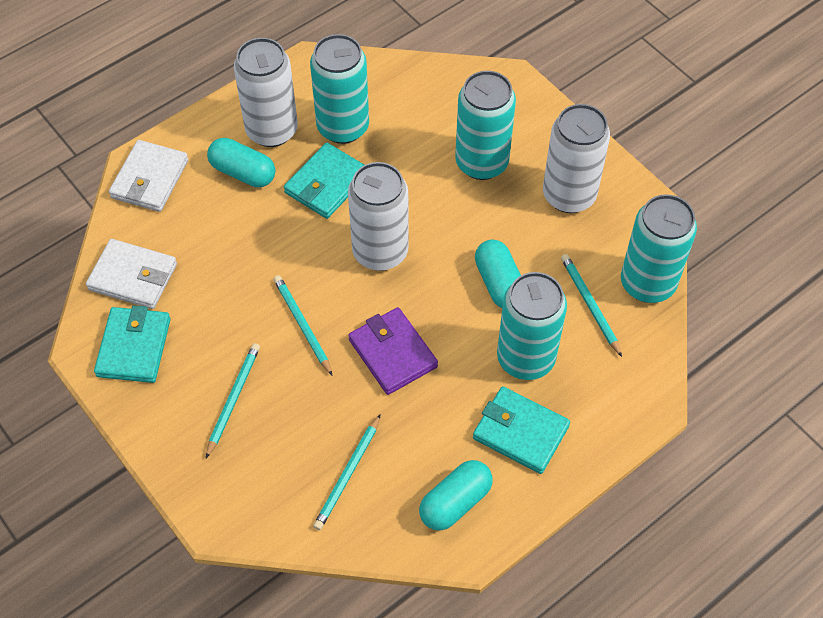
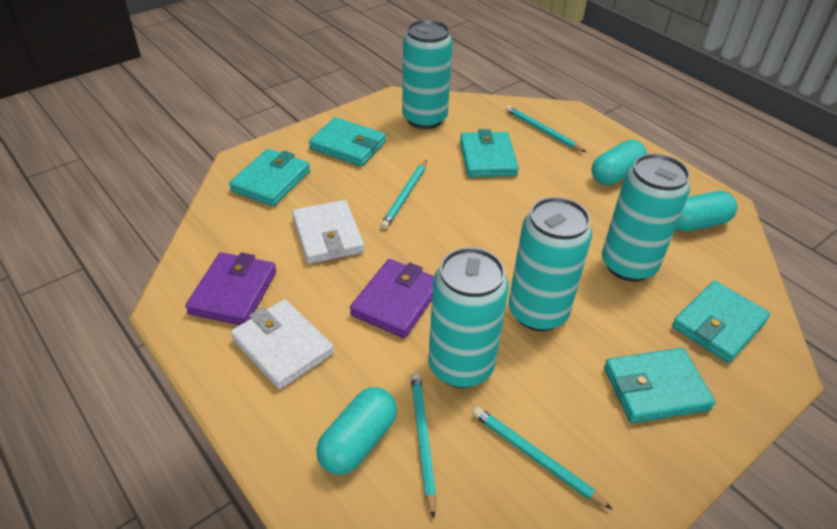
purple wallet: 1 -> 2
turquoise wallet: 3 -> 5
white can: 3 -> 0

